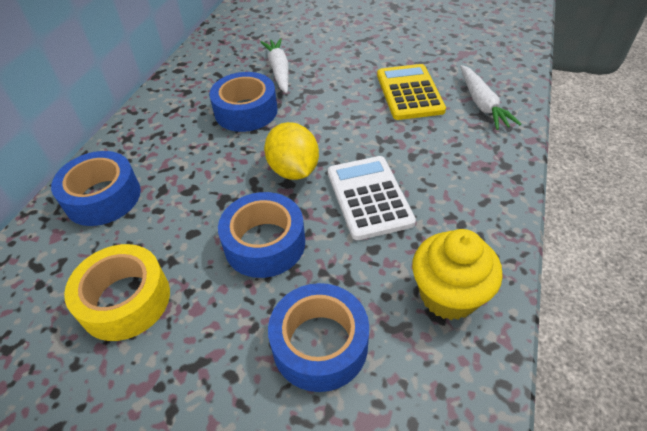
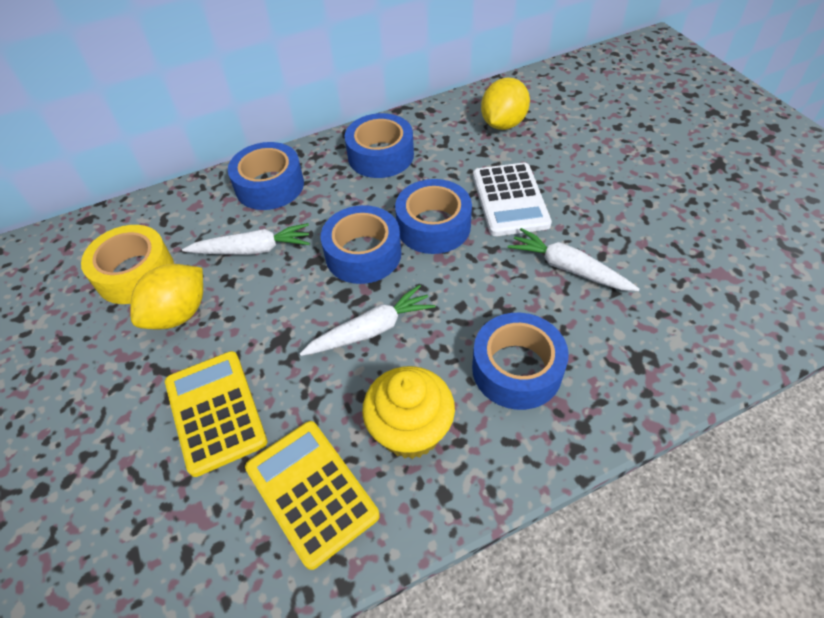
blue tape: 4 -> 5
white carrot: 2 -> 3
yellow calculator: 1 -> 2
yellow lemon: 1 -> 2

